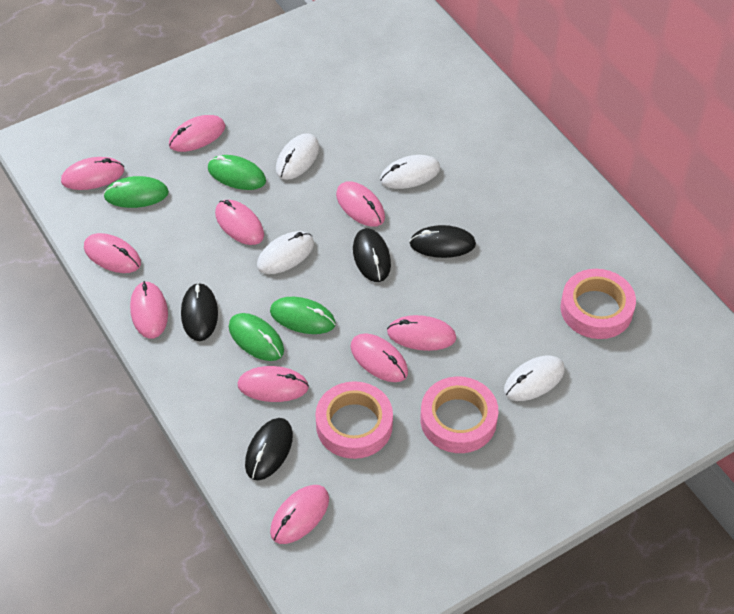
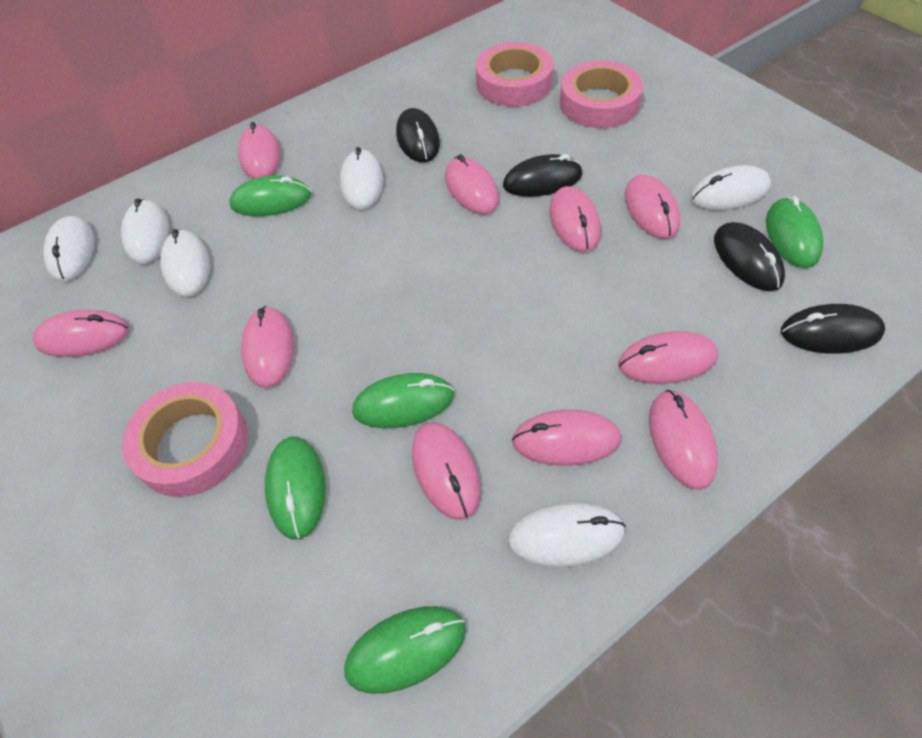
green mouse: 4 -> 5
white mouse: 4 -> 6

